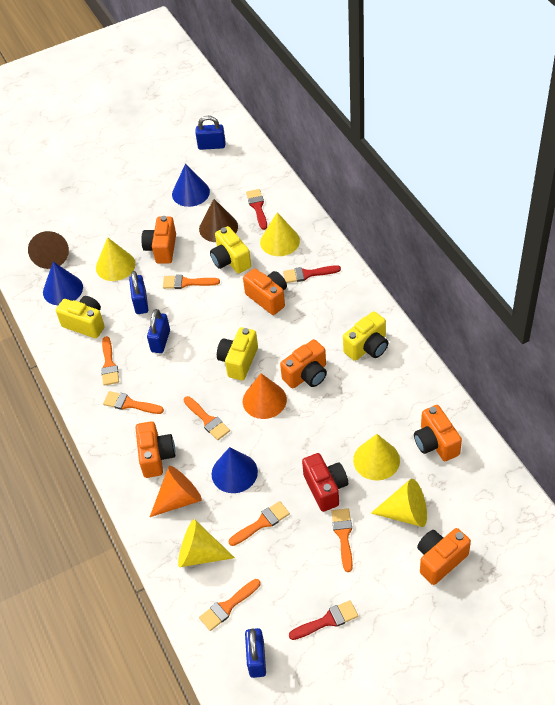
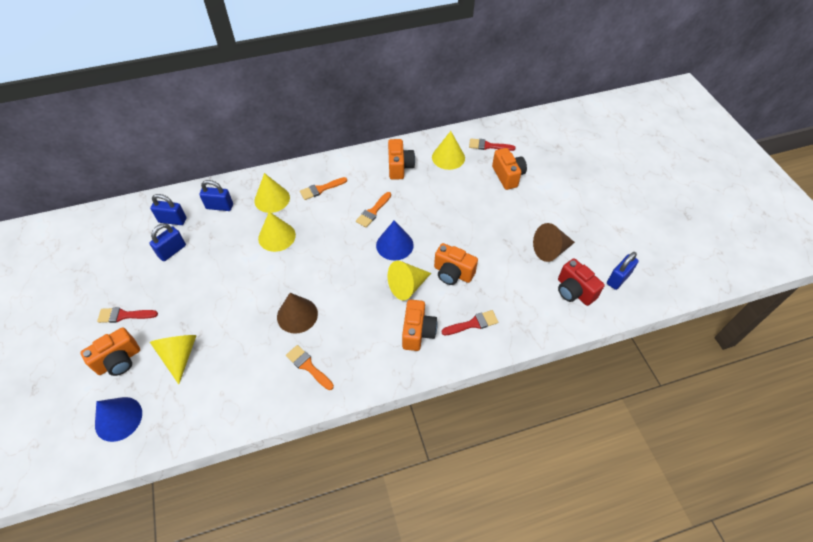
blue cone: 3 -> 2
orange brush: 7 -> 3
orange camera: 6 -> 5
orange cone: 2 -> 0
yellow camera: 4 -> 0

